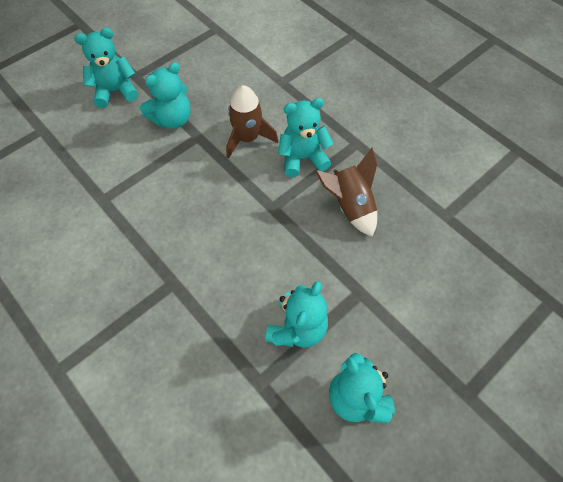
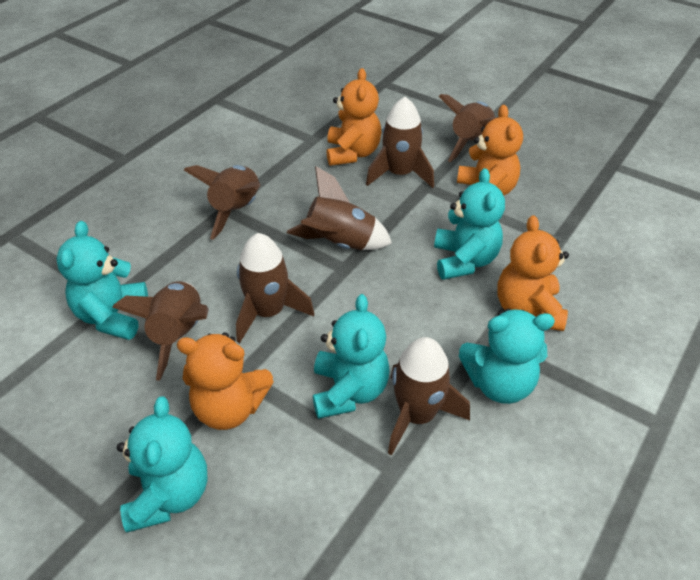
brown rocket: 2 -> 7
orange teddy bear: 0 -> 4

